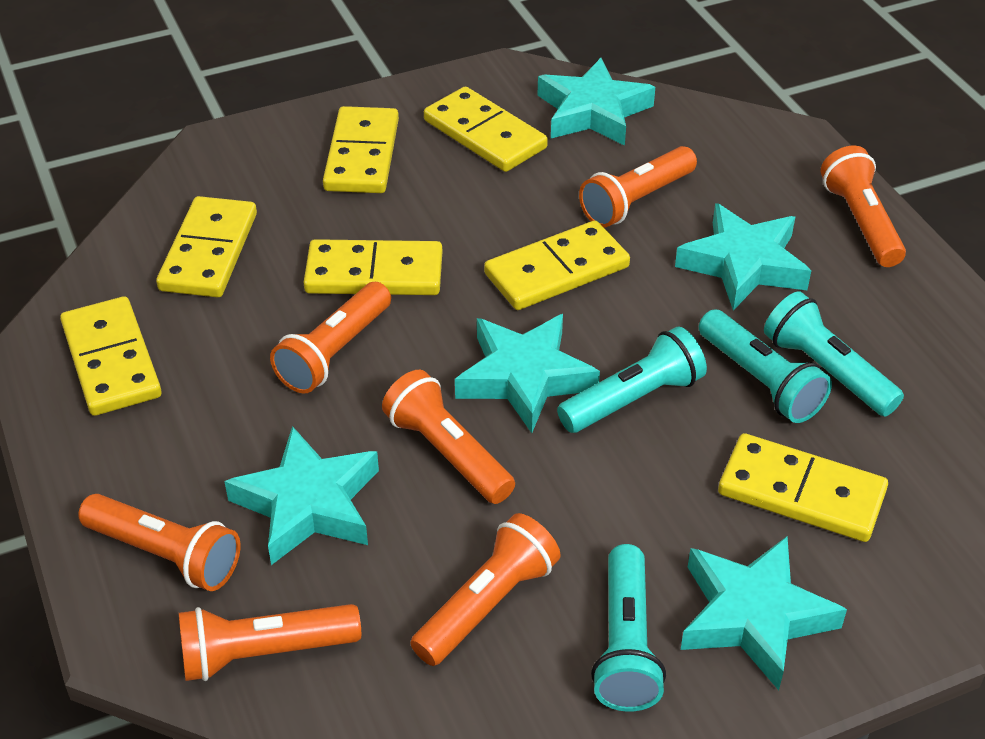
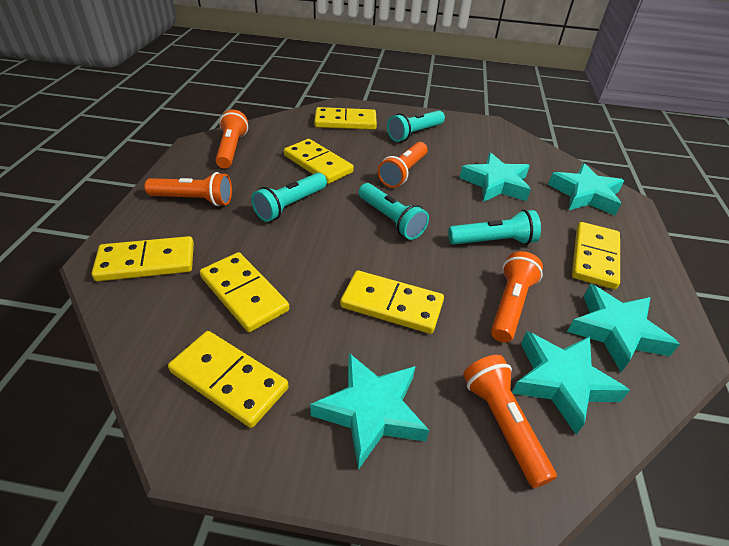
orange flashlight: 7 -> 5

